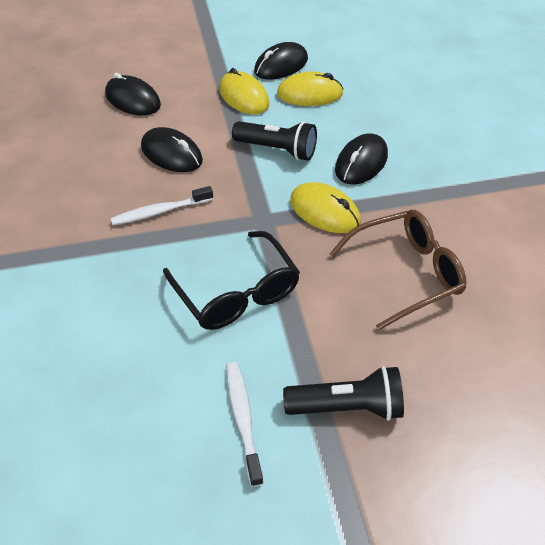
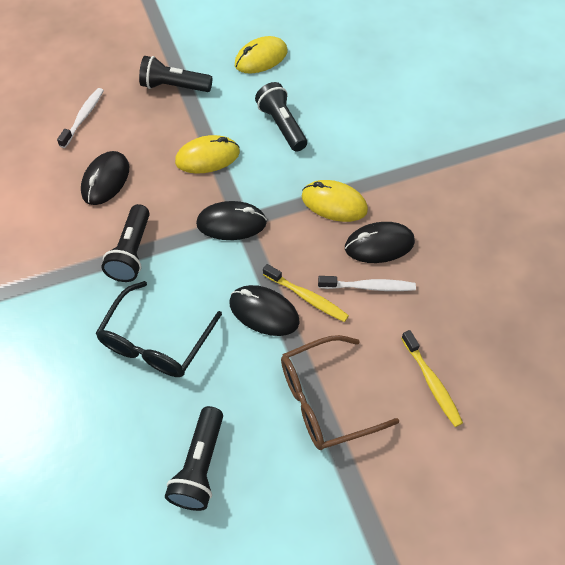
black flashlight: 2 -> 4
yellow toothbrush: 0 -> 2

